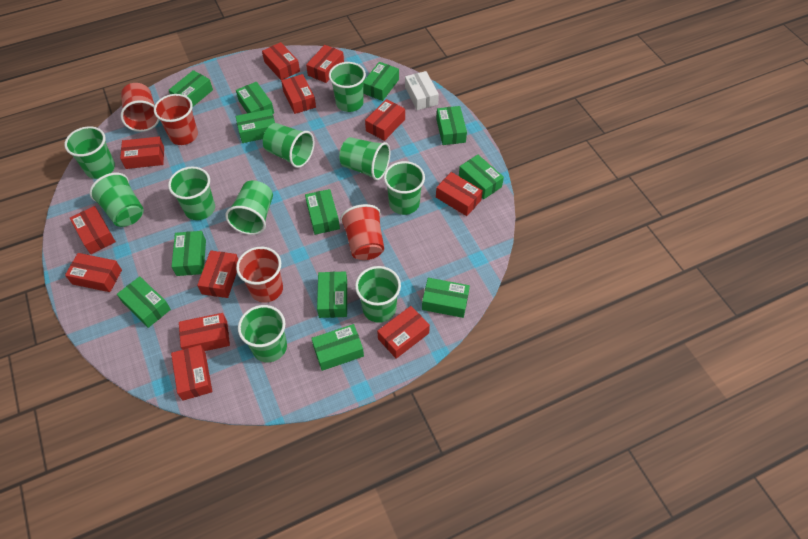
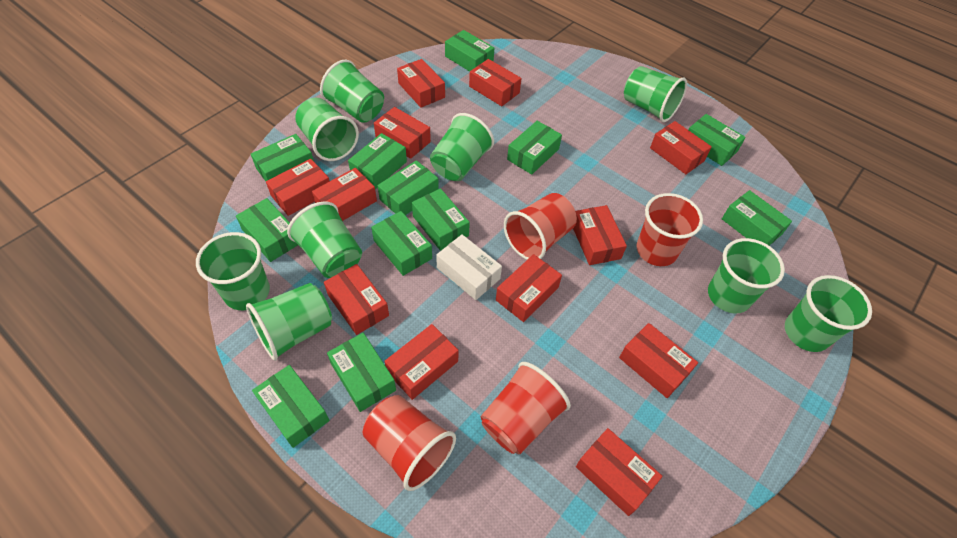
green cup: 10 -> 9

